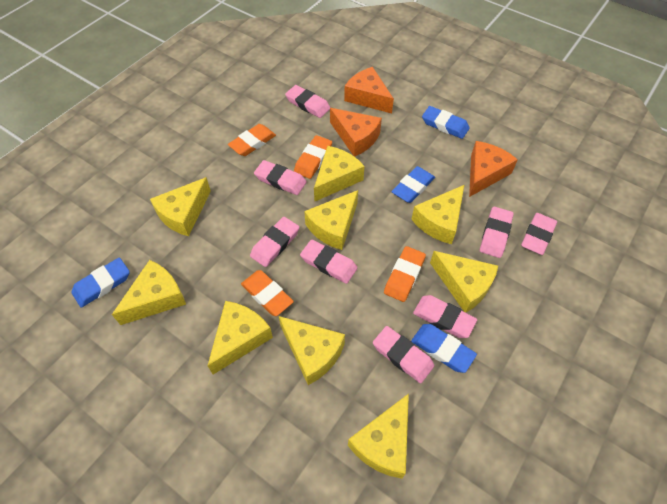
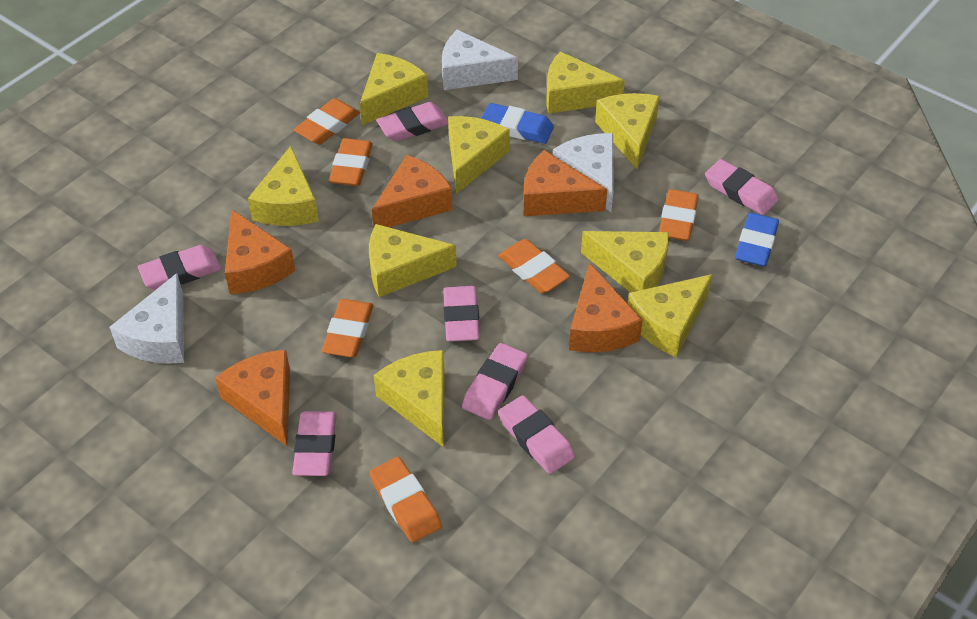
blue eraser: 4 -> 2
orange cheese: 3 -> 5
orange eraser: 4 -> 6
pink eraser: 8 -> 7
white cheese: 0 -> 3

